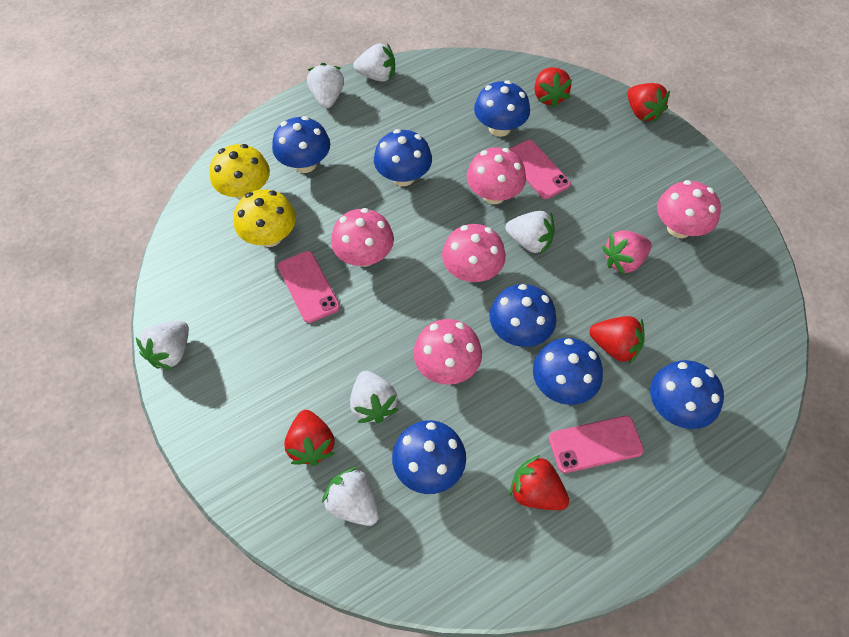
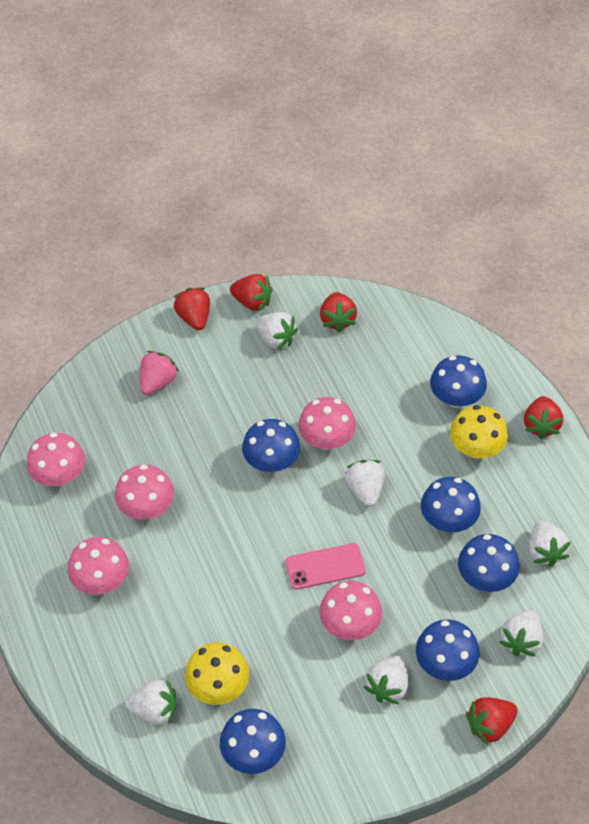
blue mushroom: 7 -> 6
pink phone: 3 -> 1

